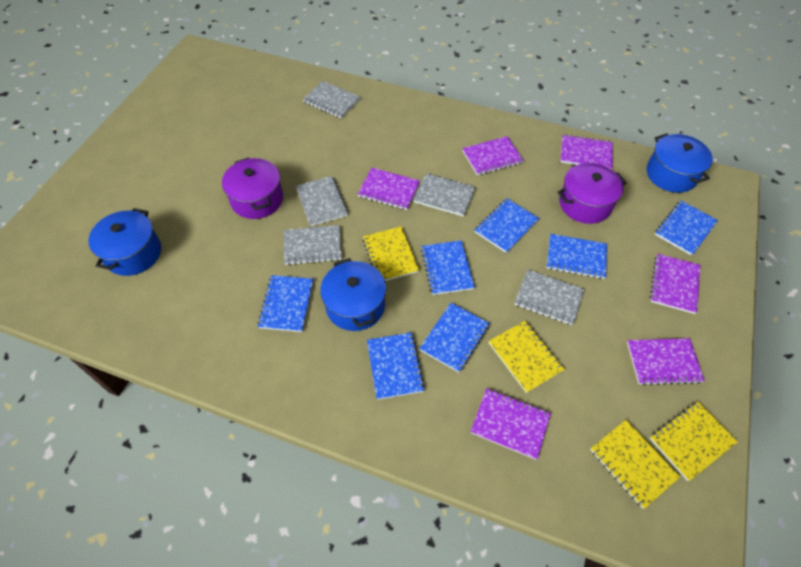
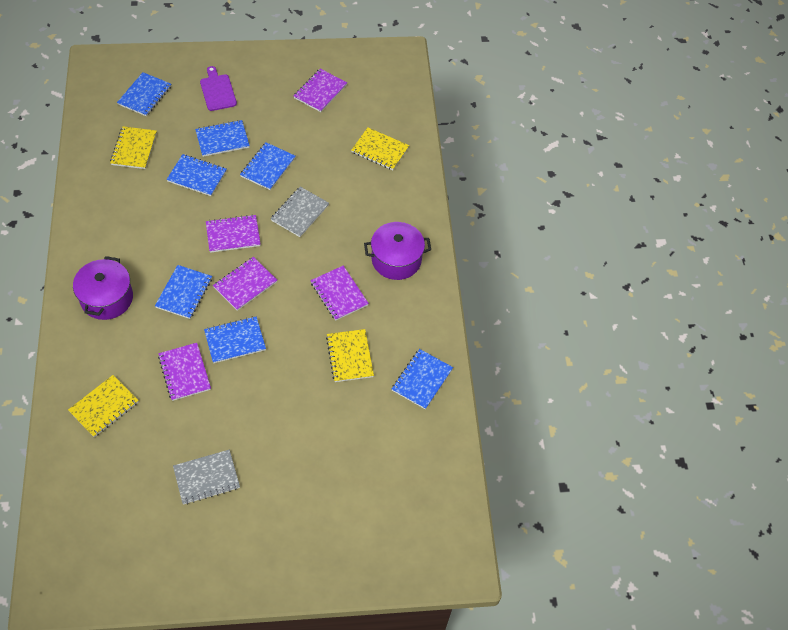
blue pot: 3 -> 0
grey notebook: 5 -> 2
purple cutting board: 0 -> 1
purple notebook: 6 -> 5

